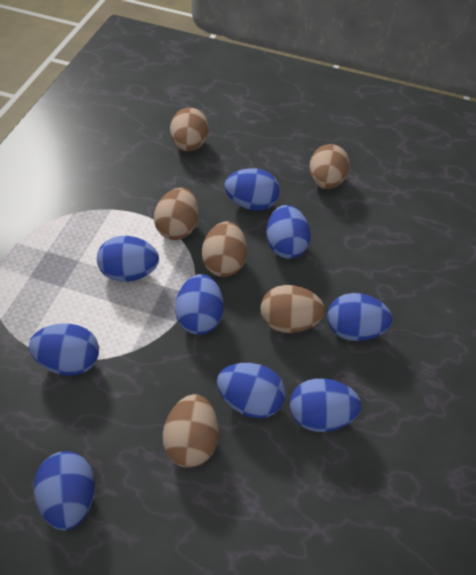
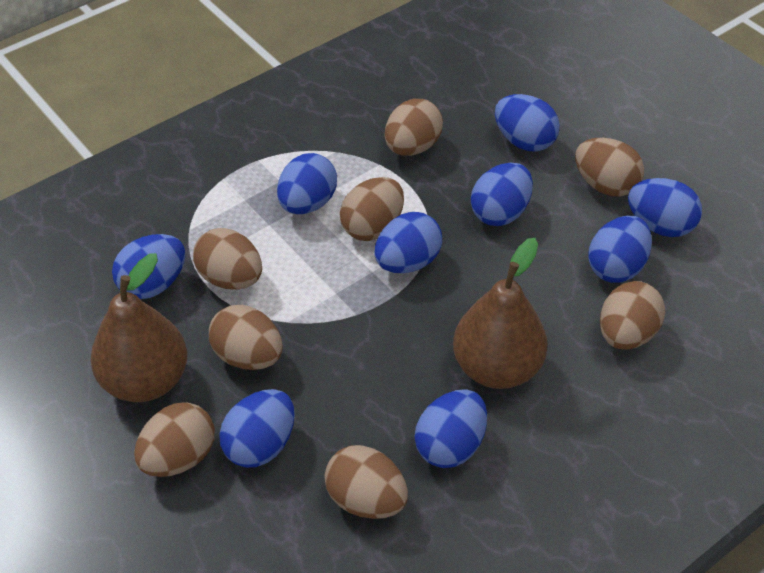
brown egg: 6 -> 8
brown pear: 0 -> 2

